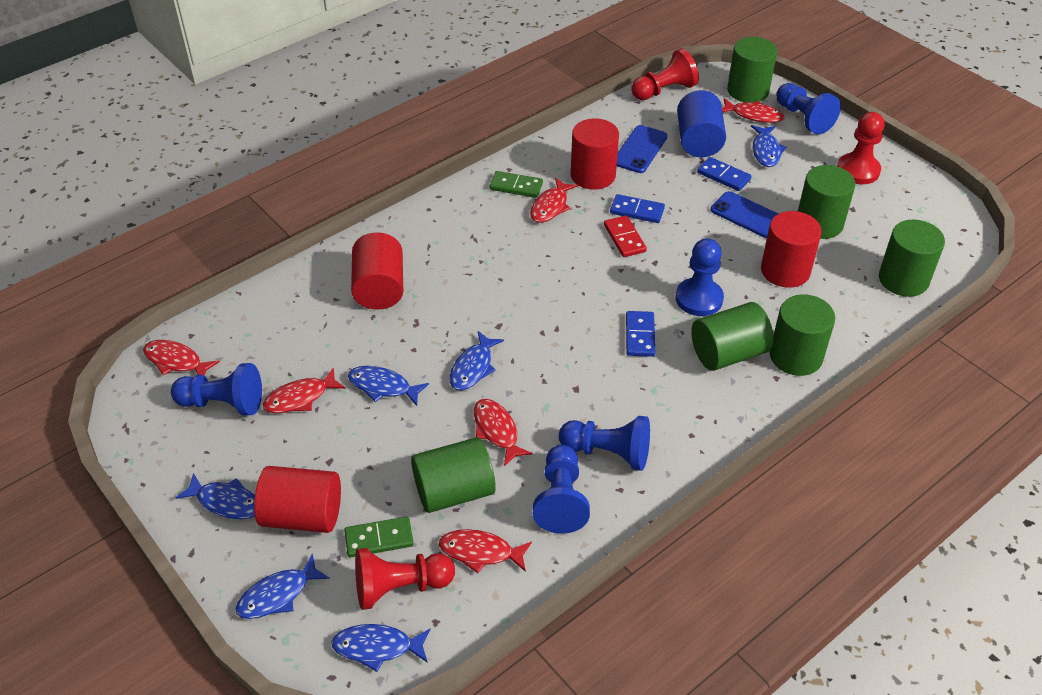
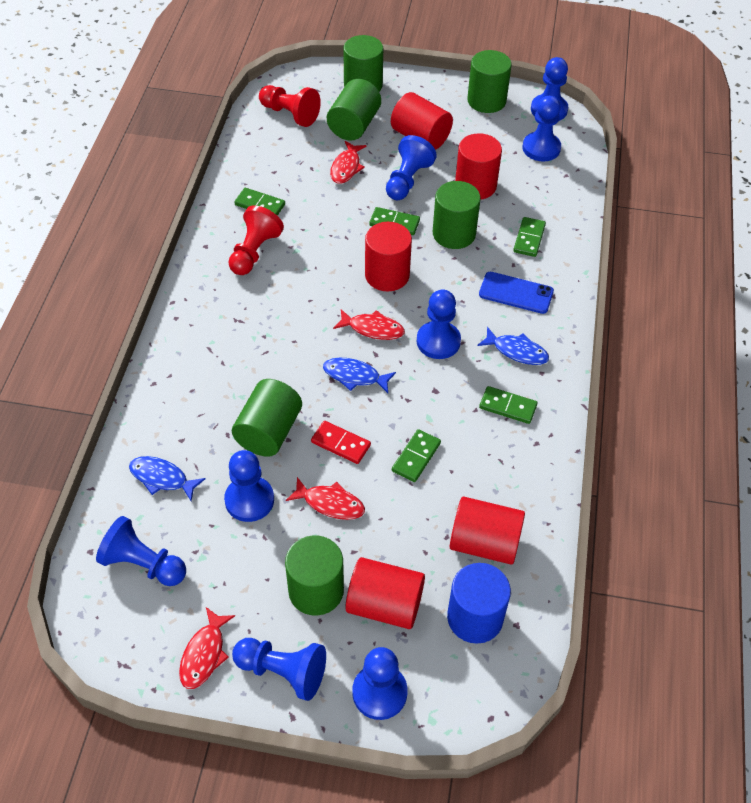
blue domino: 3 -> 0
blue fish: 6 -> 3
blue pawn: 5 -> 8
blue phone: 2 -> 1
green domino: 2 -> 5
red cylinder: 4 -> 5
red fish: 6 -> 4
red pawn: 3 -> 2

